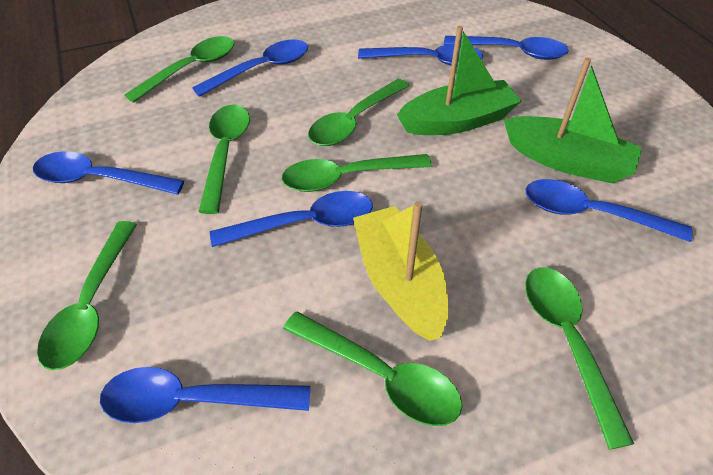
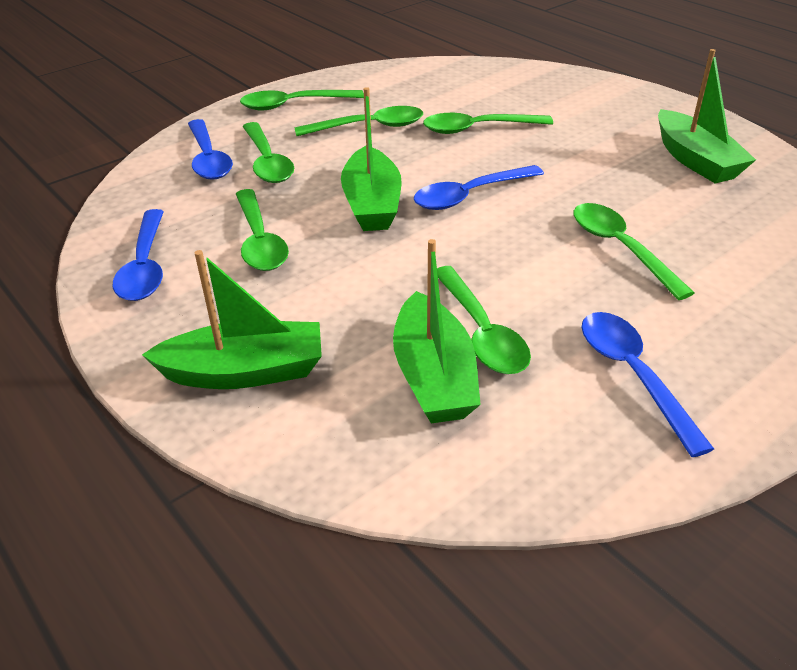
blue spoon: 7 -> 4
green boat: 2 -> 4
yellow boat: 1 -> 0

